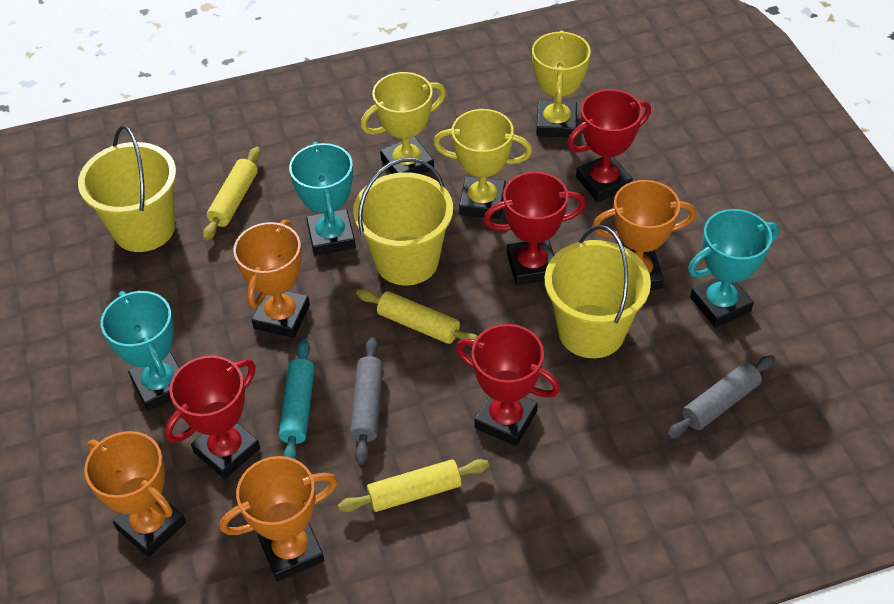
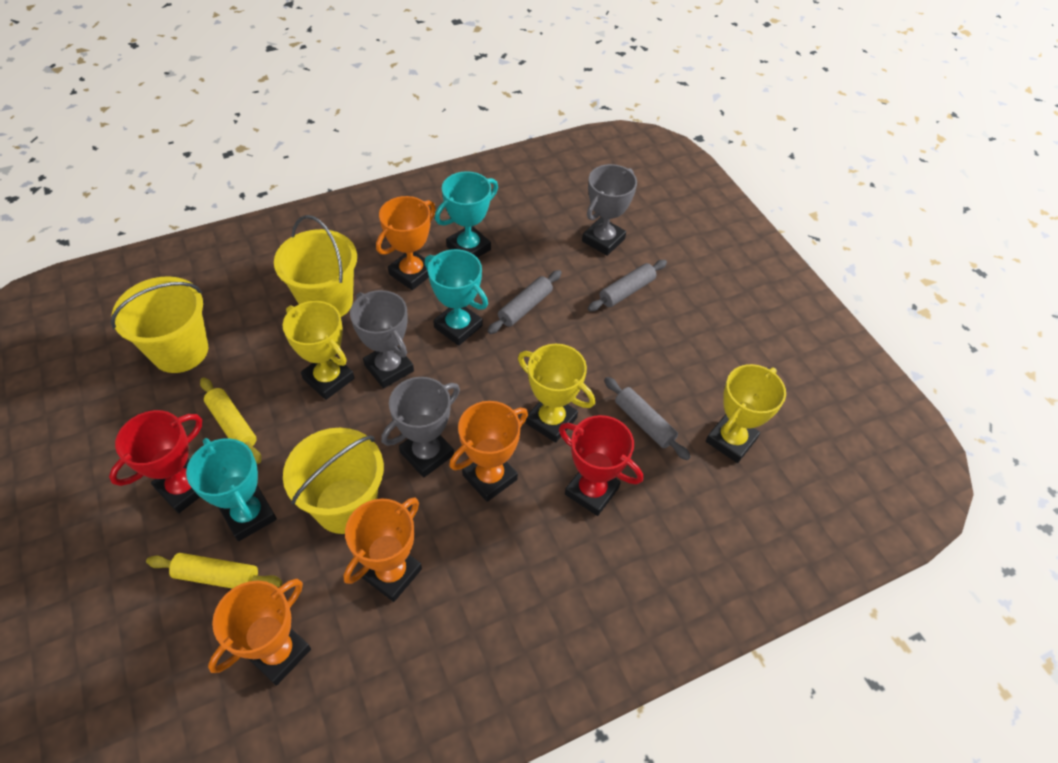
grey rolling pin: 2 -> 3
grey trophy: 0 -> 3
red trophy: 4 -> 2
turquoise rolling pin: 1 -> 0
yellow rolling pin: 3 -> 2

